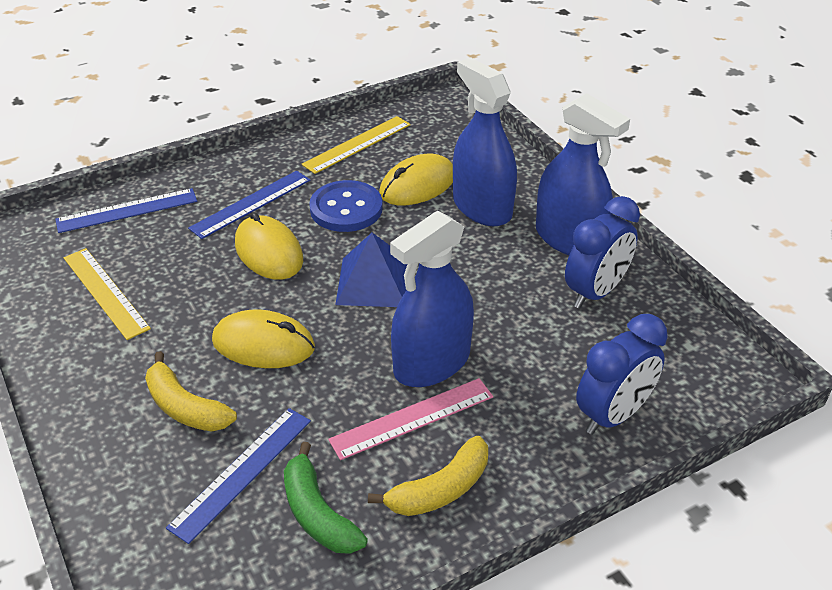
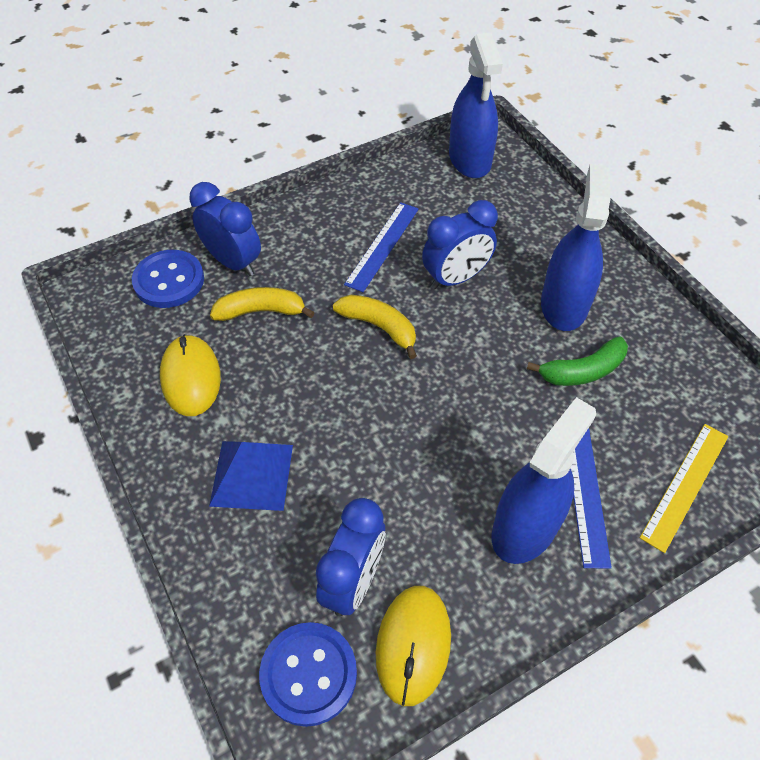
blue button: 1 -> 2
blue clock: 2 -> 3
blue ruler: 3 -> 2
pink ruler: 1 -> 0
yellow mouse: 3 -> 2
yellow ruler: 2 -> 1

